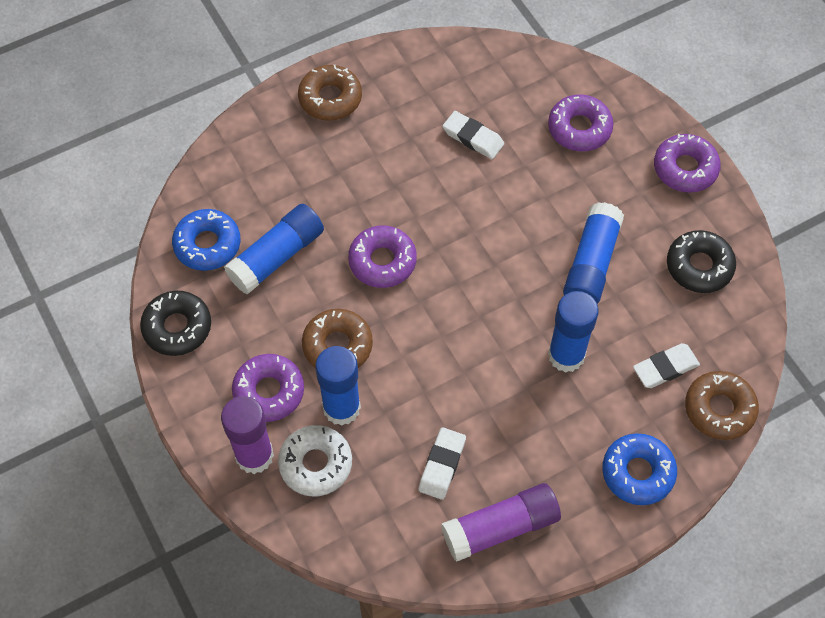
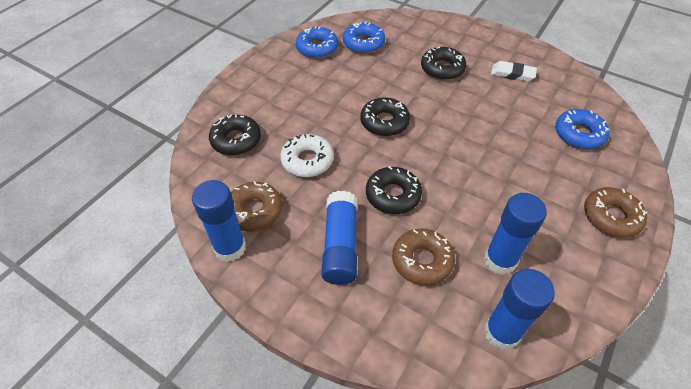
black donut: 2 -> 4
blue donut: 2 -> 3
purple donut: 4 -> 0
purple glue stick: 2 -> 0
white eraser: 3 -> 1

